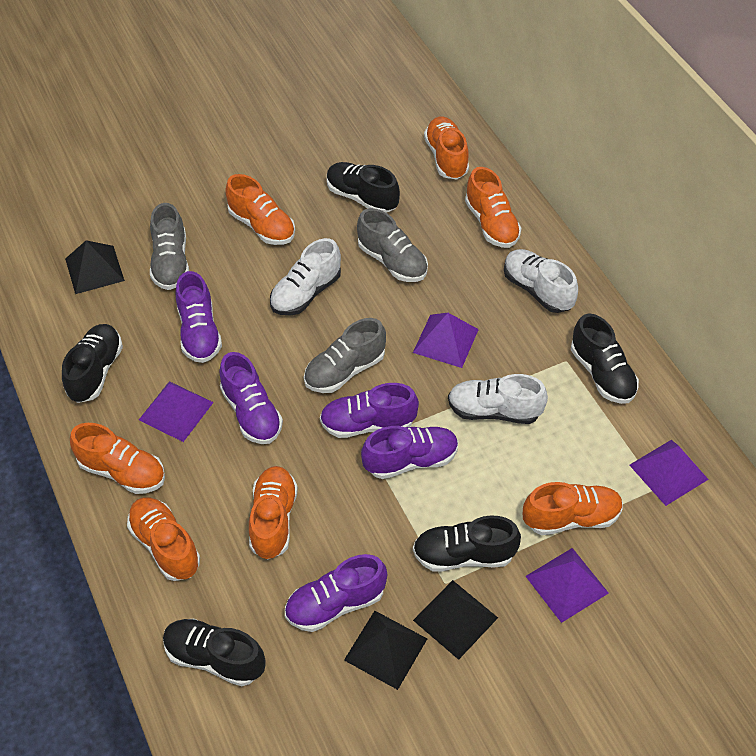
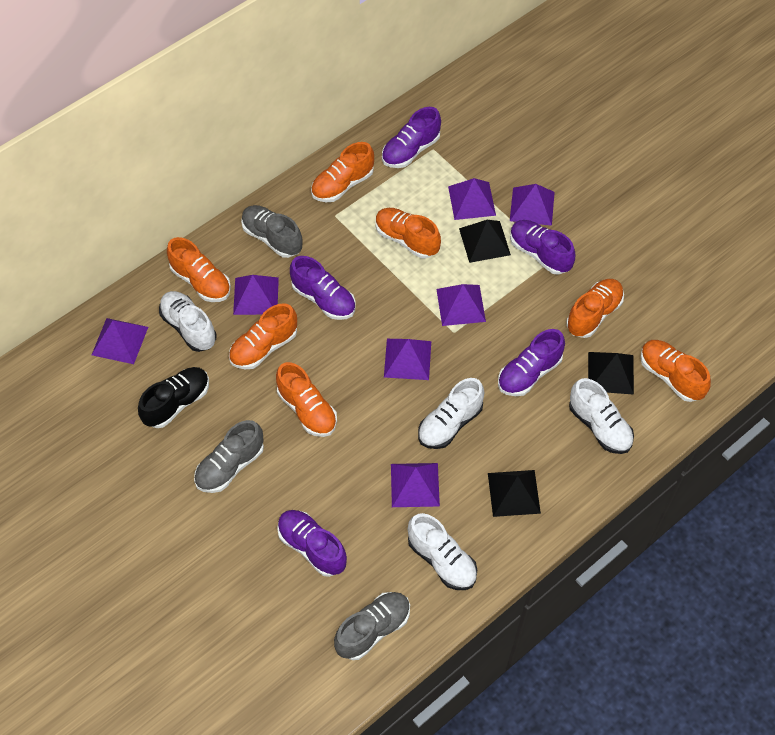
black shoe: 5 -> 1
purple pyramid: 4 -> 7
white shoe: 3 -> 4

